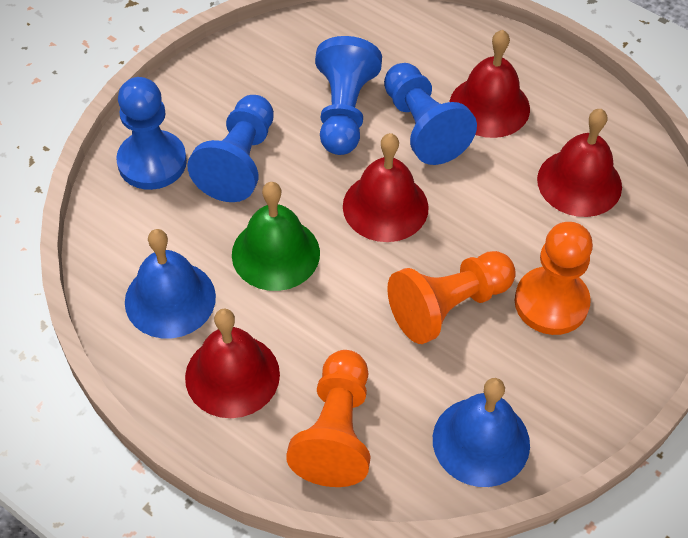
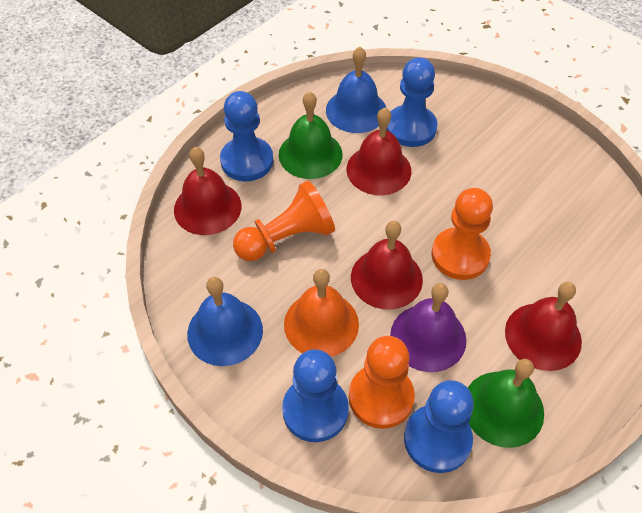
green bell: 1 -> 2
orange bell: 0 -> 1
purple bell: 0 -> 1

